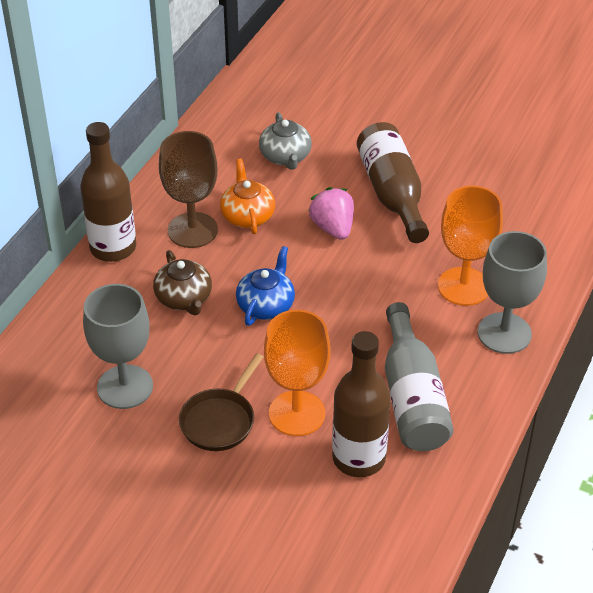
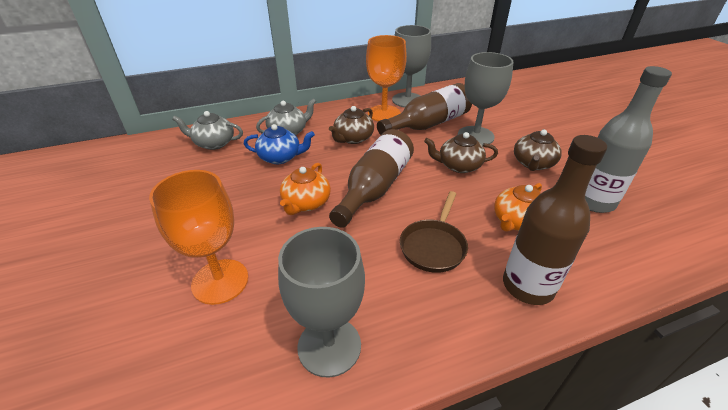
brown goblet: 1 -> 0
brown teapot: 1 -> 3
grey goblet: 2 -> 3
grey teapot: 1 -> 2
orange teapot: 1 -> 2
pink strawberry: 1 -> 0

